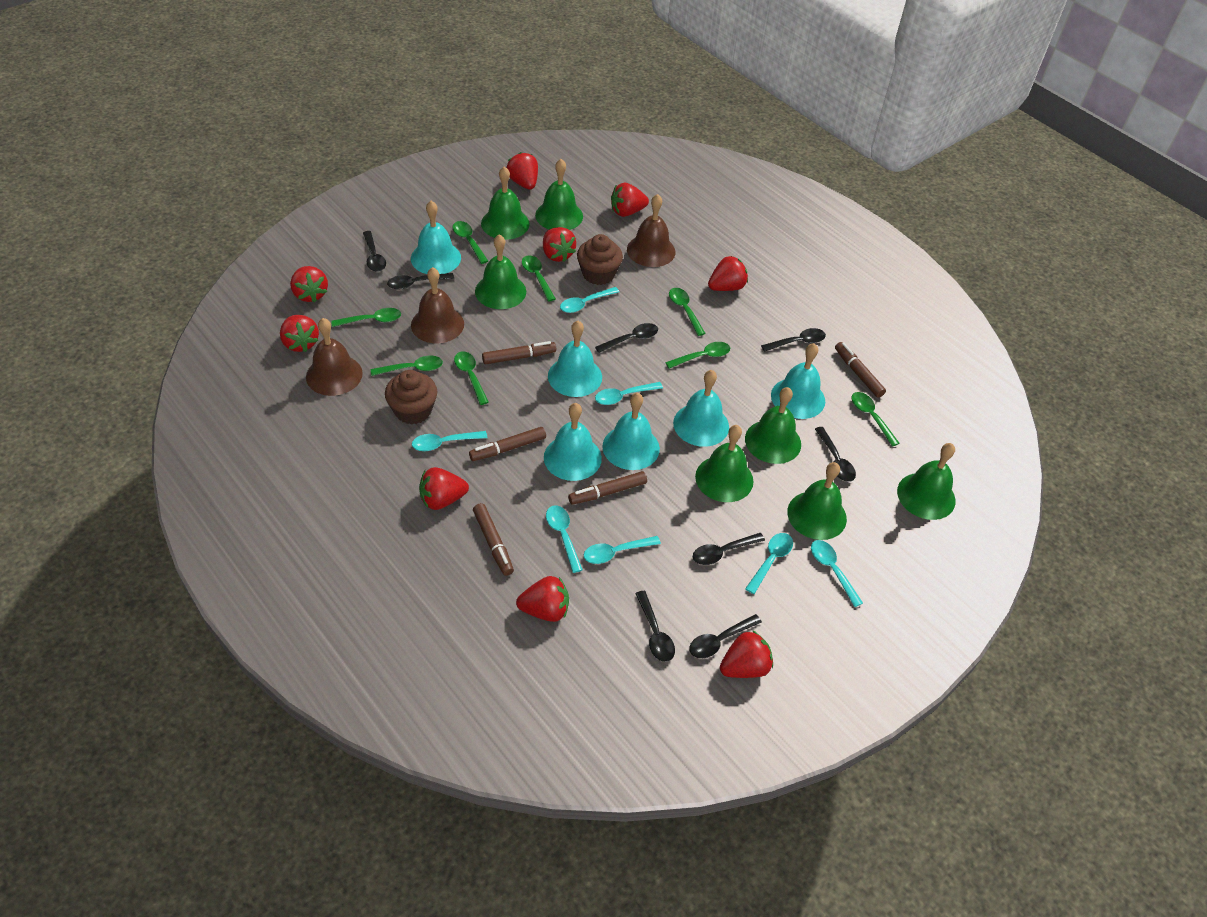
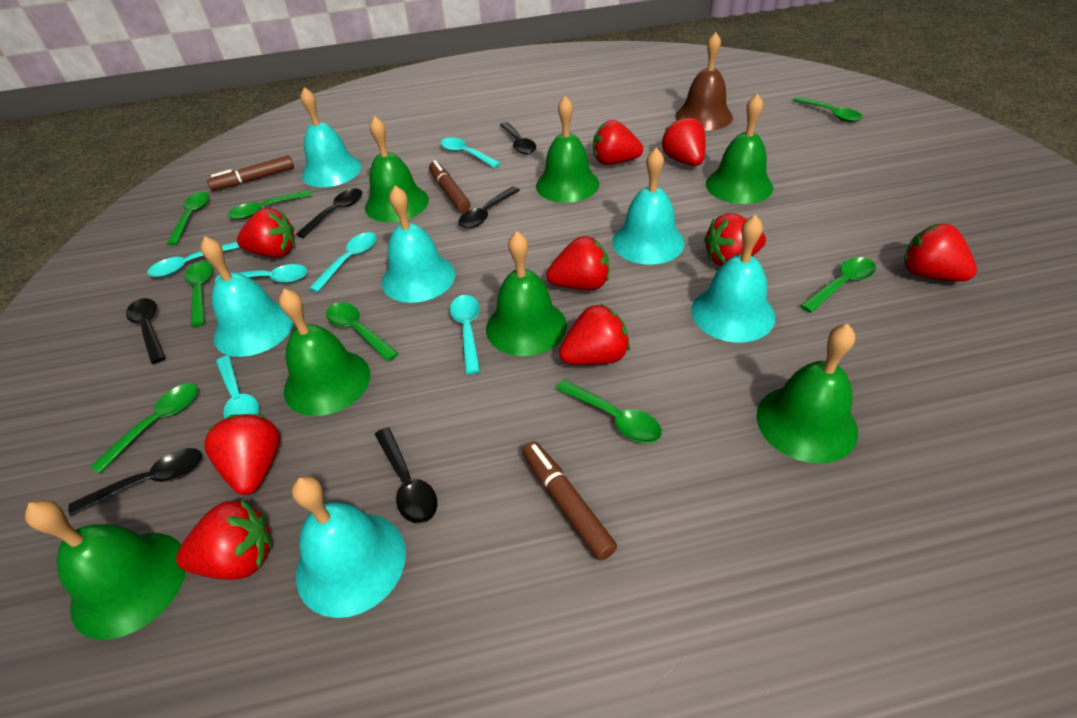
black spoon: 8 -> 6
brown bell: 3 -> 1
brown cupcake: 2 -> 0
brown marker: 5 -> 3
turquoise spoon: 7 -> 6

